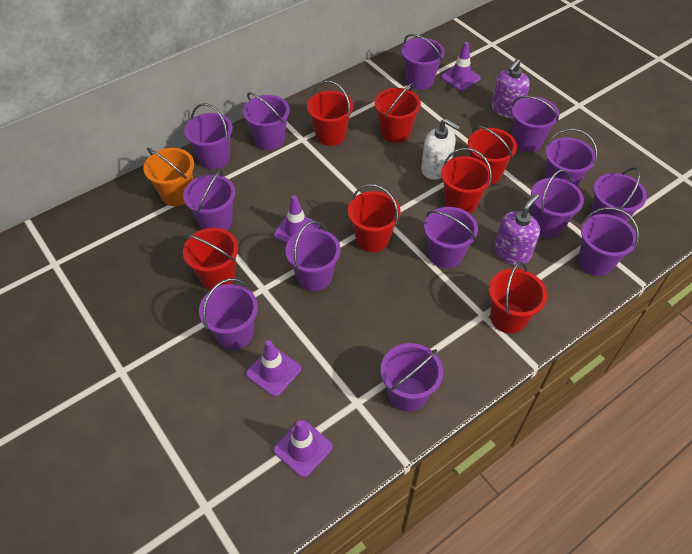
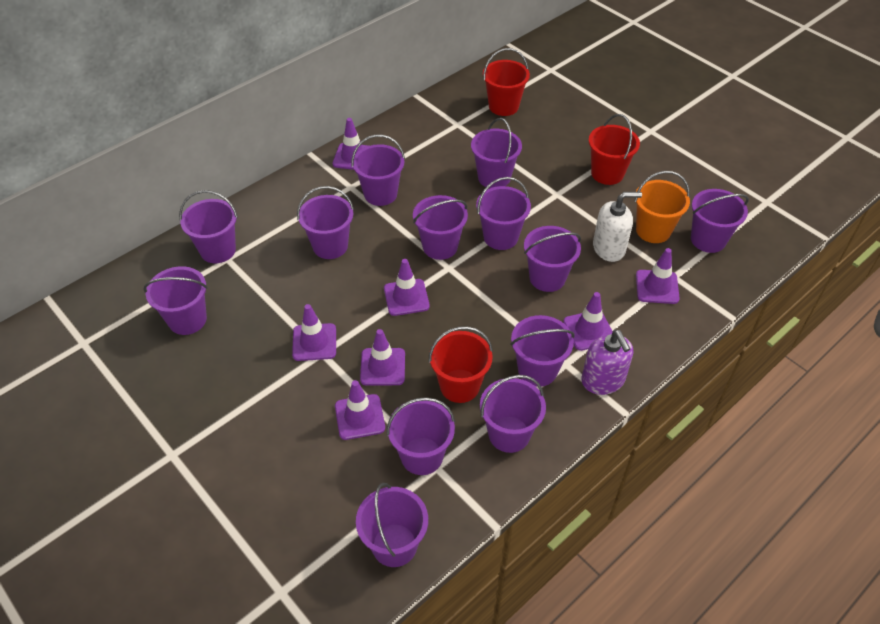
purple soap dispenser: 2 -> 1
purple traffic cone: 4 -> 7
red bucket: 7 -> 3

